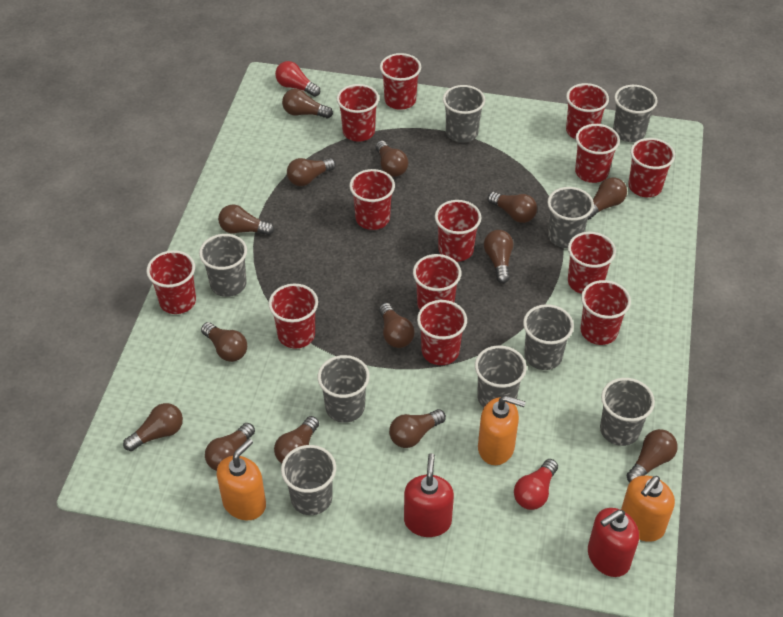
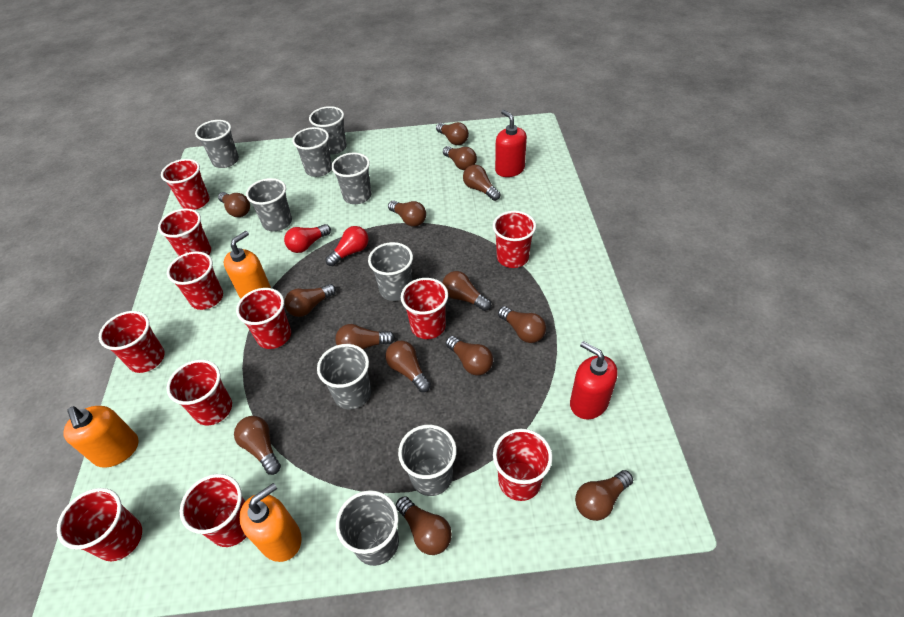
red cup: 13 -> 11

